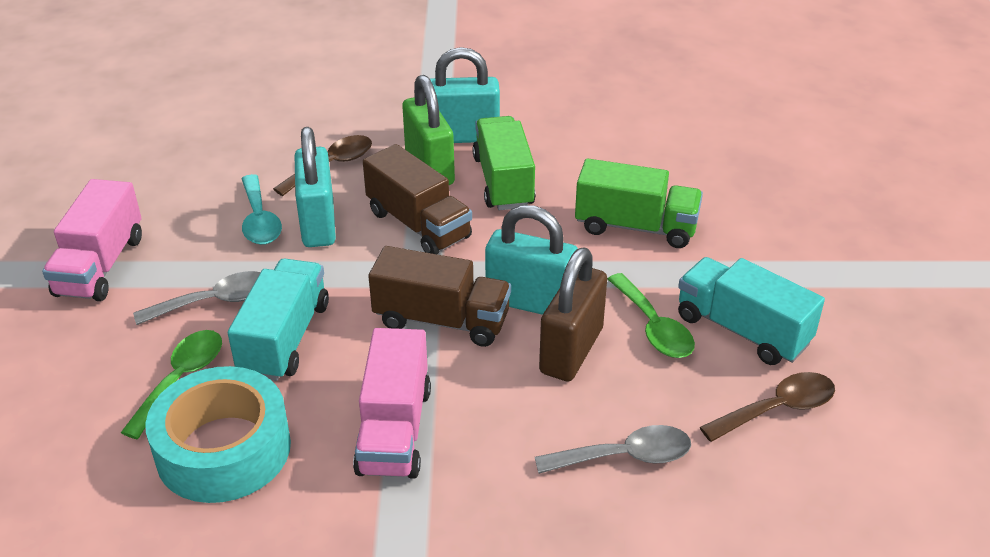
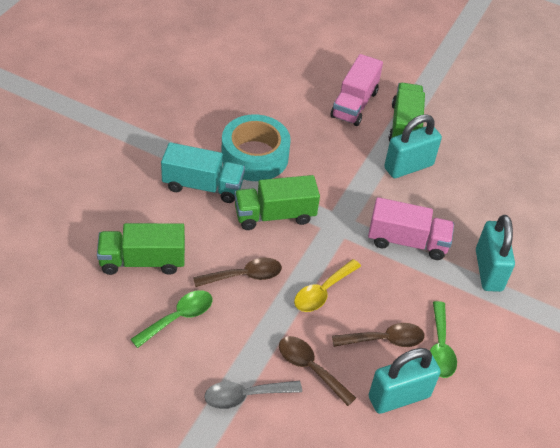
brown padlock: 1 -> 0
brown spoon: 2 -> 3
brown truck: 2 -> 0
green padlock: 1 -> 0
green truck: 2 -> 3
grey spoon: 2 -> 1
turquoise spoon: 1 -> 0
turquoise truck: 2 -> 1
yellow spoon: 0 -> 1

